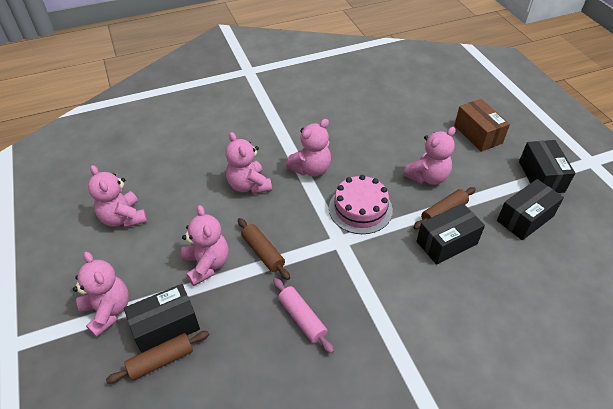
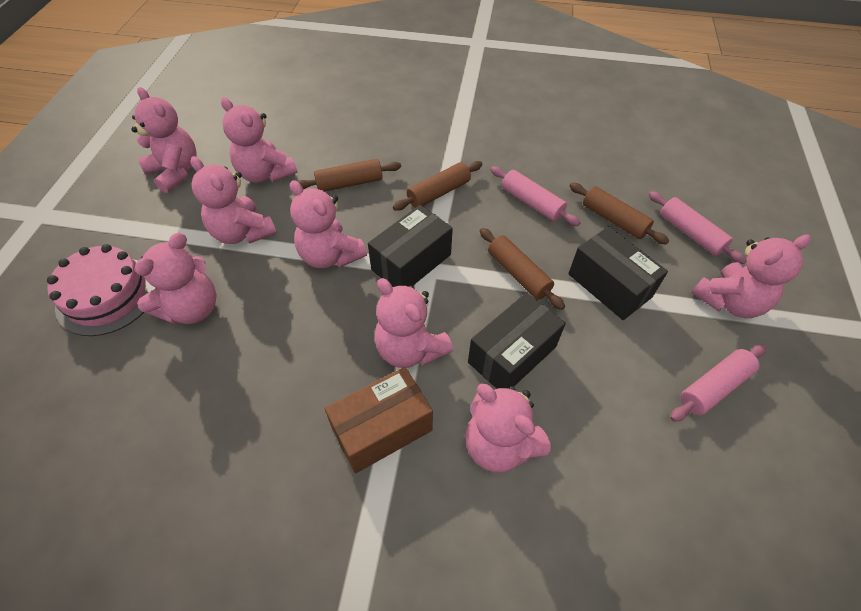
black box: 4 -> 3
brown rolling pin: 3 -> 4
pink rolling pin: 1 -> 3
pink teddy bear: 6 -> 8

